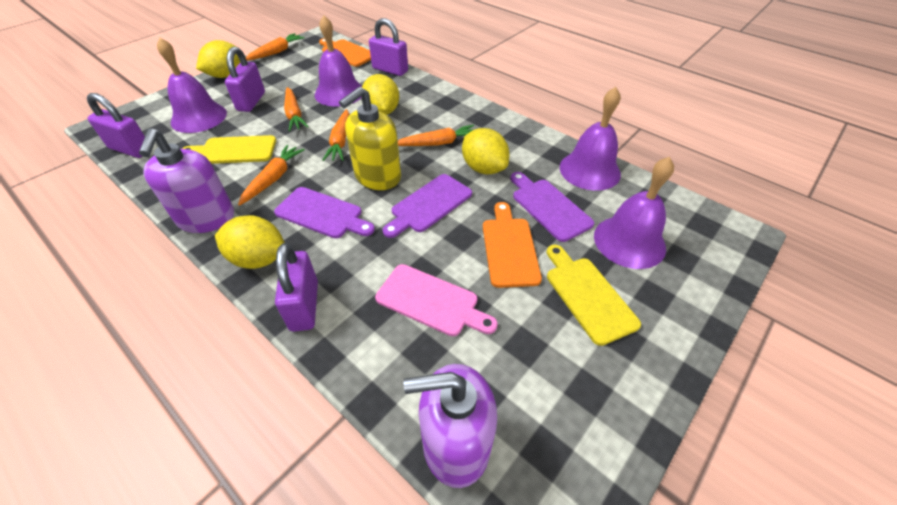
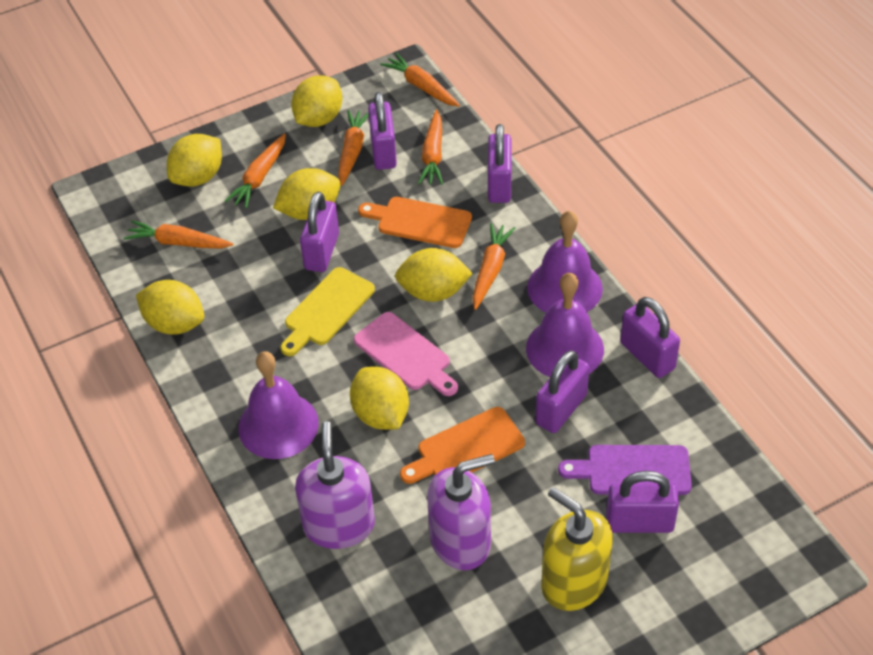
orange carrot: 5 -> 6
purple bell: 4 -> 3
purple cutting board: 3 -> 1
purple padlock: 4 -> 6
yellow cutting board: 2 -> 1
yellow lemon: 4 -> 6

